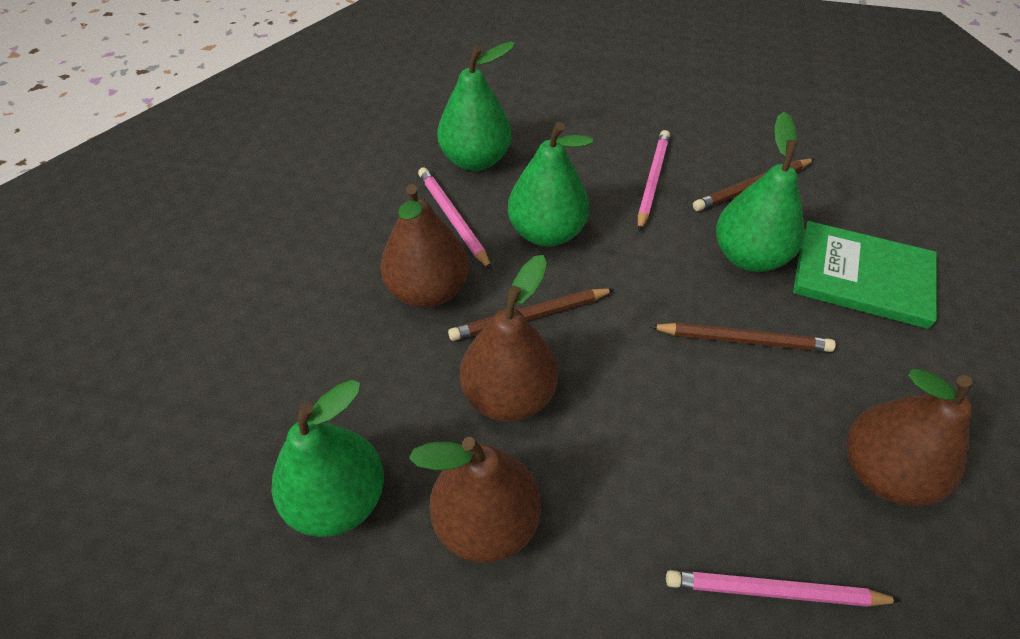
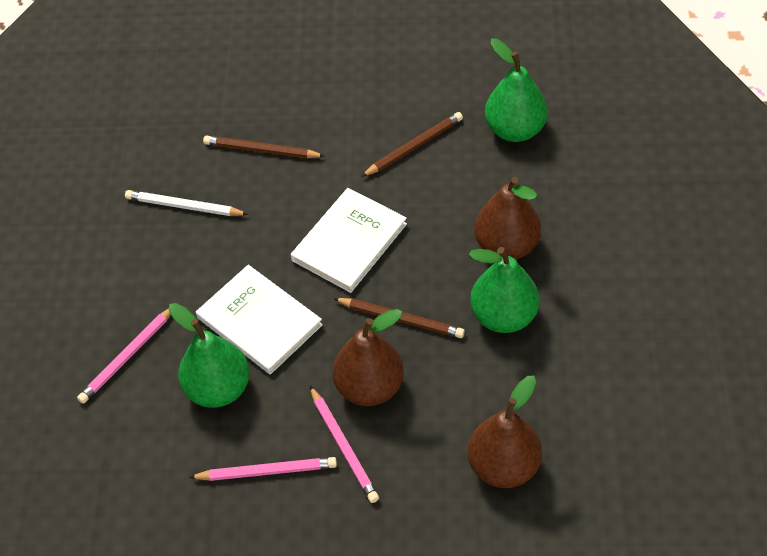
brown pear: 4 -> 3
green book: 1 -> 0
green pear: 4 -> 3
white book: 0 -> 2
white pencil: 0 -> 1

